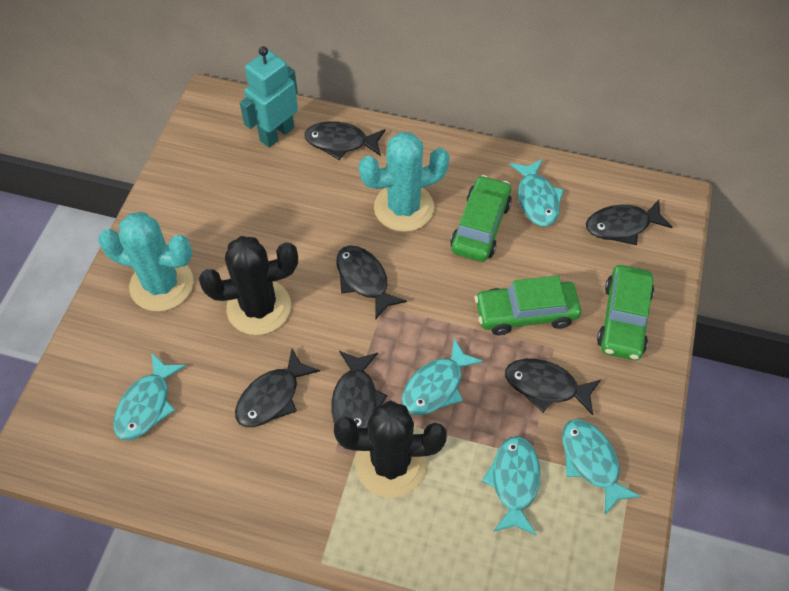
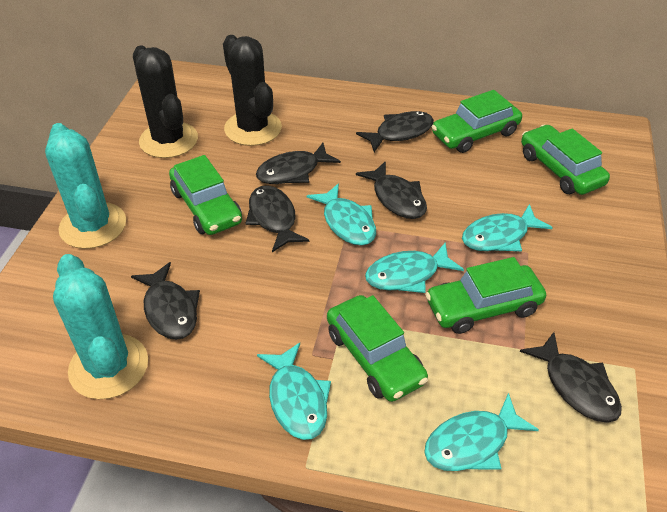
green car: 3 -> 5
turquoise robot: 1 -> 0

